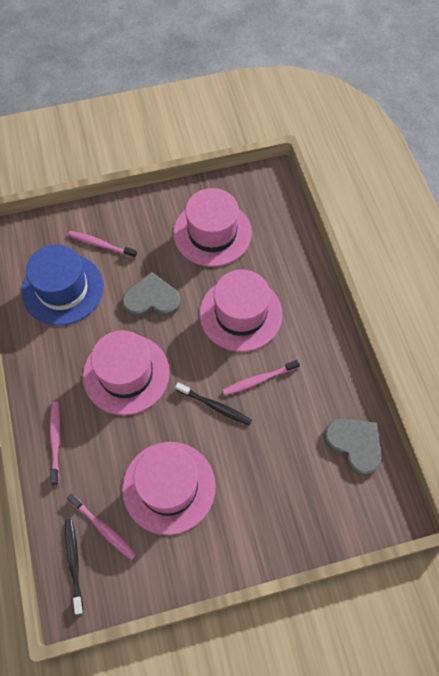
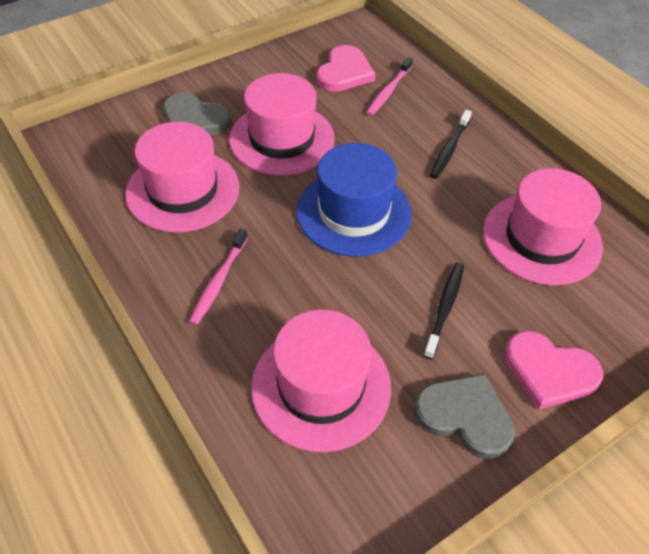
pink heart: 0 -> 2
pink toothbrush: 4 -> 2

